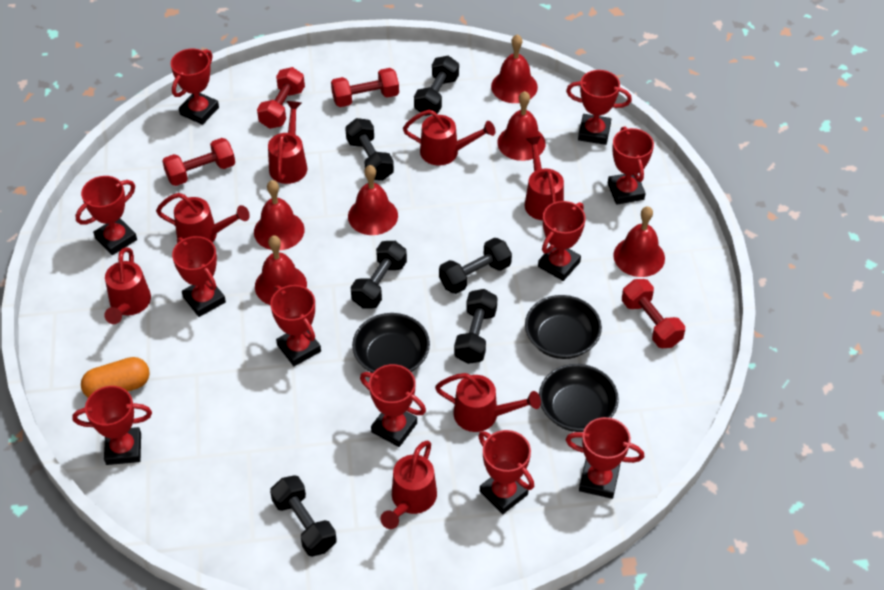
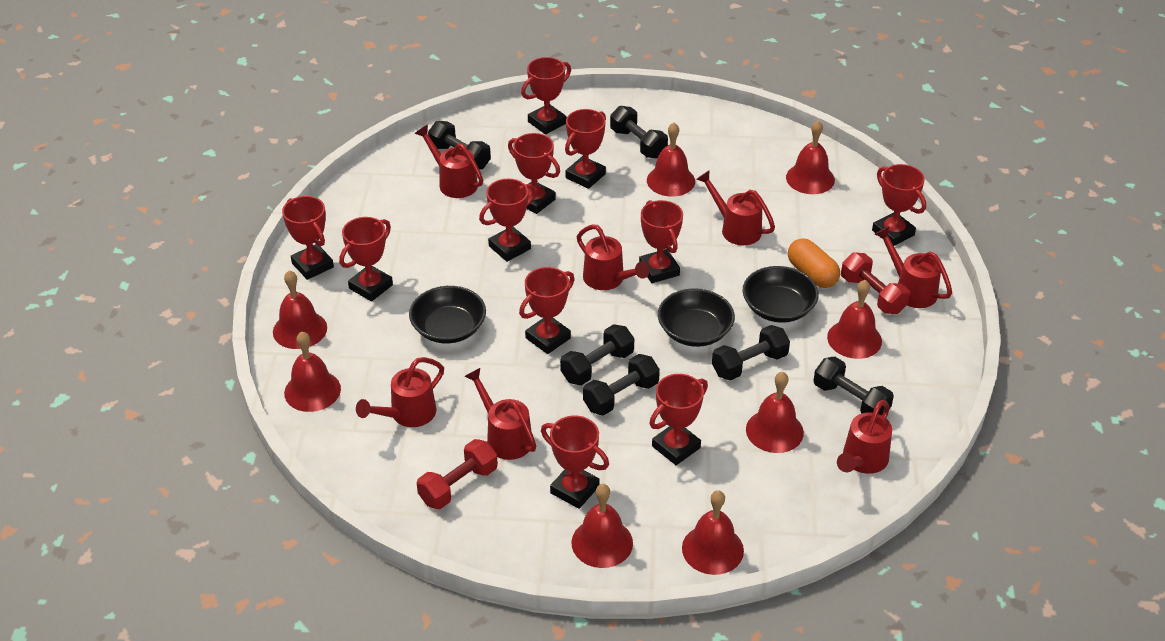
red bell: 6 -> 8
red dumbbell: 4 -> 2

